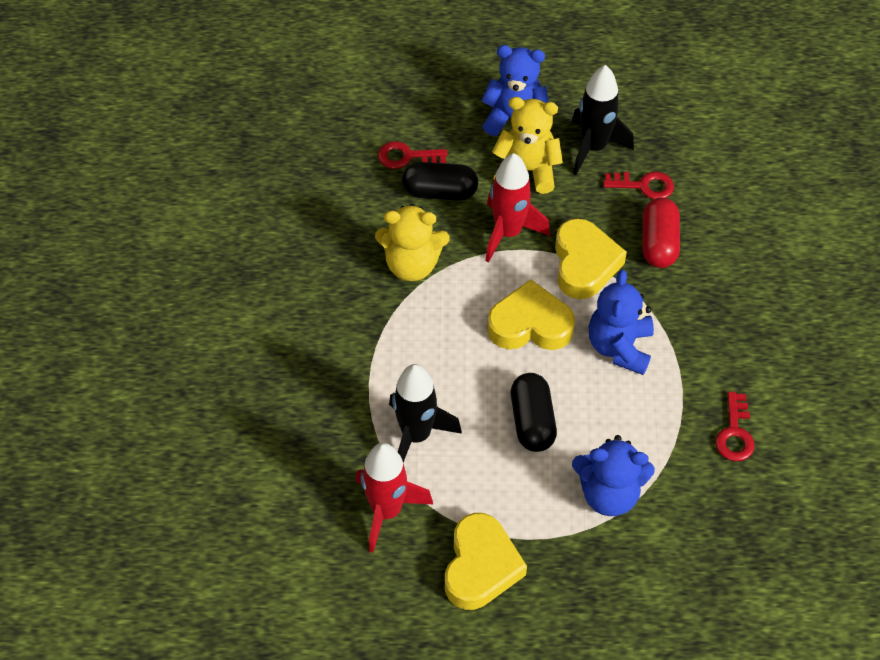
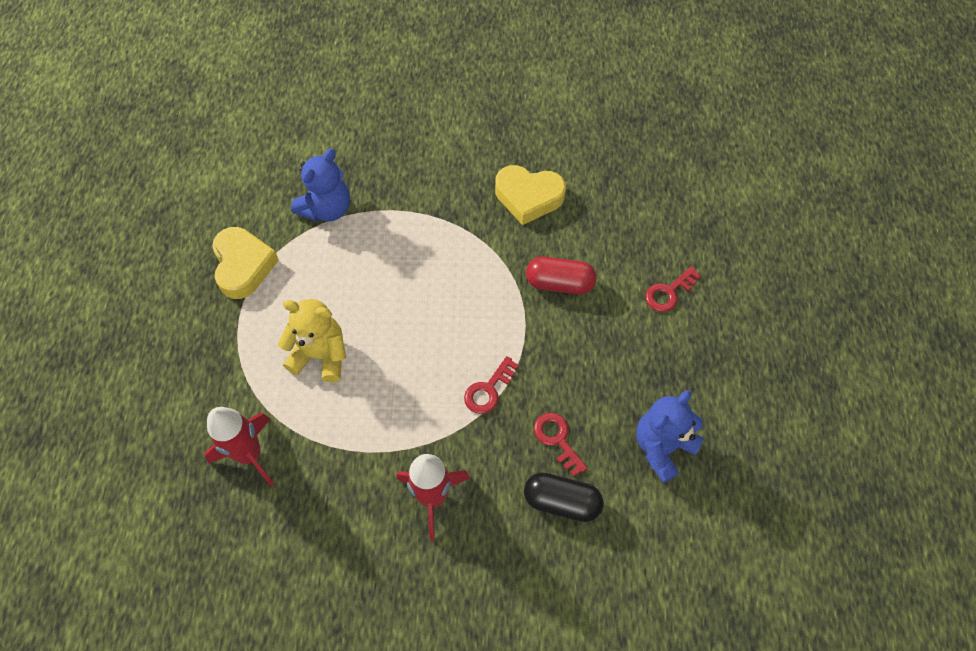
black capsule: 2 -> 1
black rocket: 2 -> 0
blue teddy bear: 3 -> 2
yellow heart: 3 -> 2
yellow teddy bear: 2 -> 1

